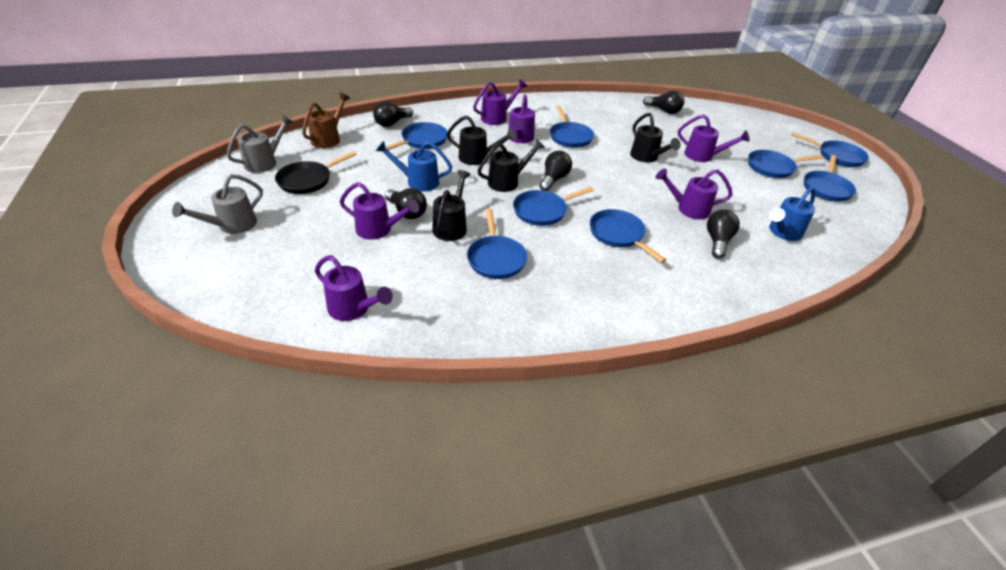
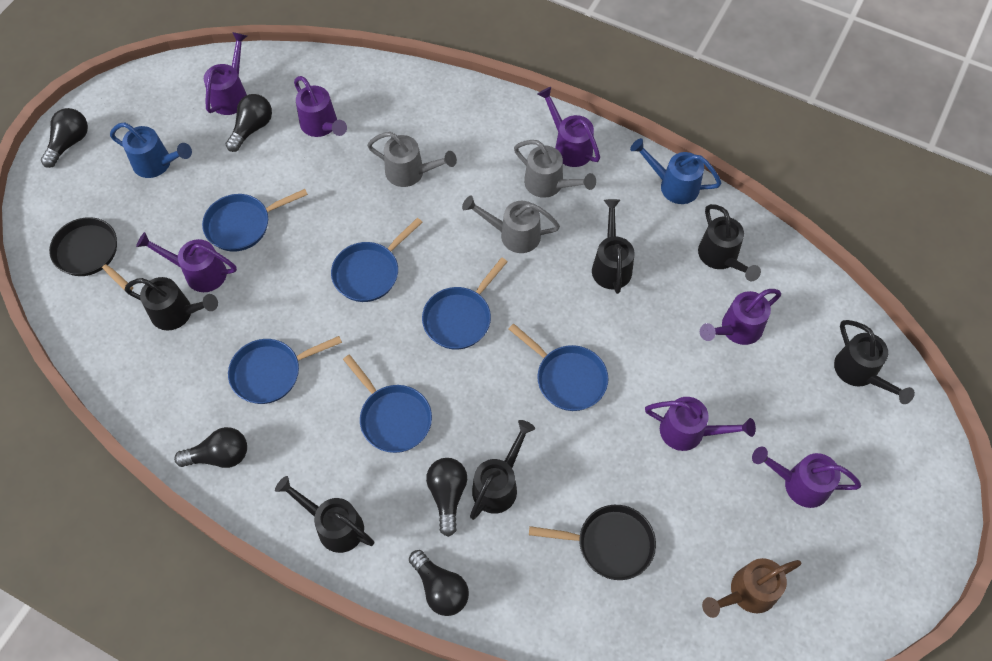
black pan: 1 -> 2
black watering can: 4 -> 6
blue pan: 8 -> 6
grey watering can: 2 -> 3
purple watering can: 6 -> 7

